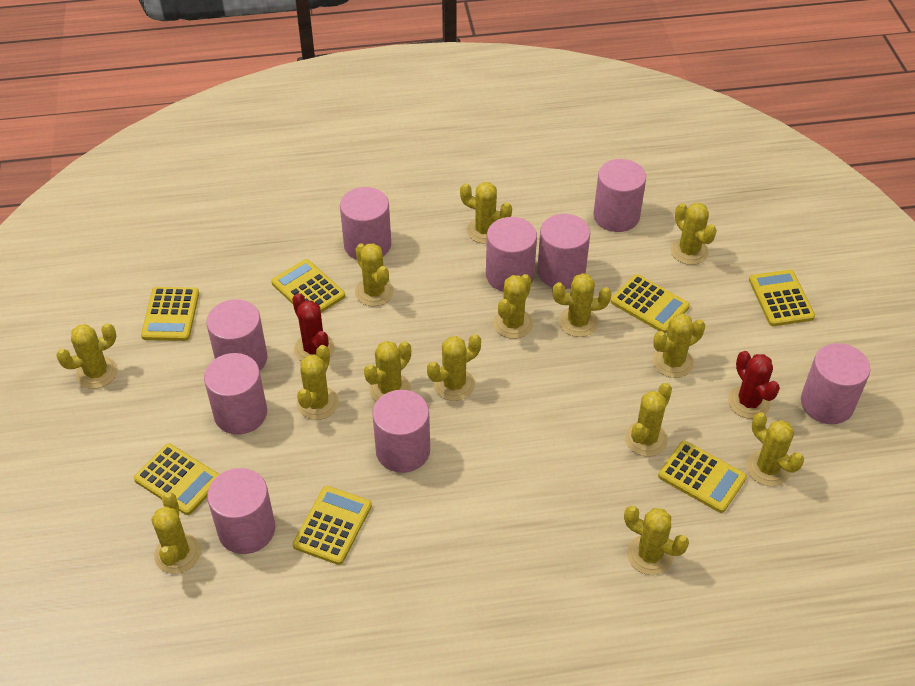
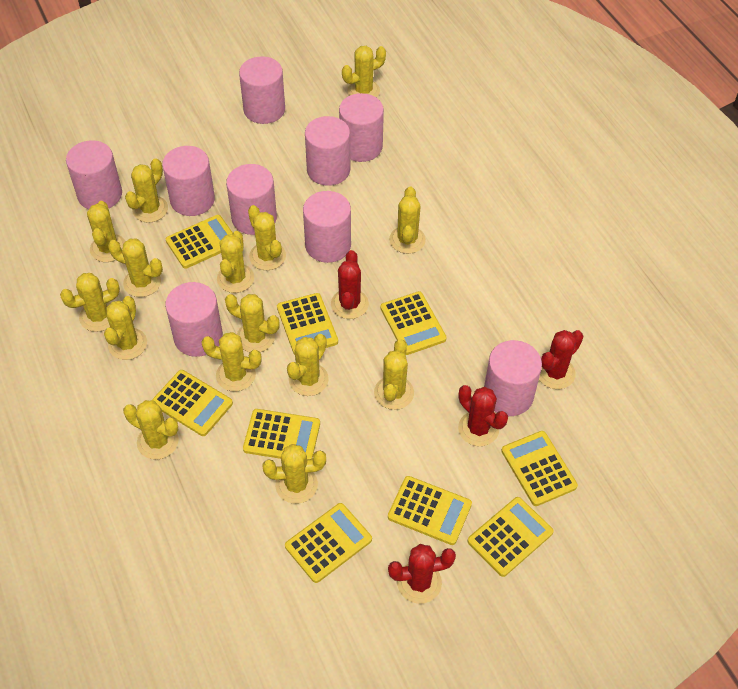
red cactus: 2 -> 4
yellow cactus: 14 -> 15
yellow calculator: 7 -> 9

